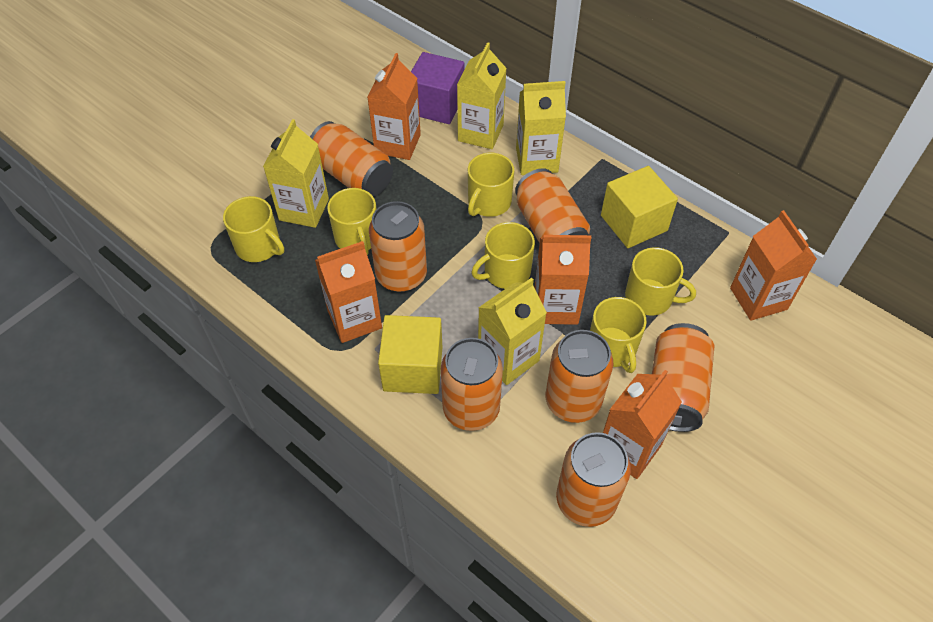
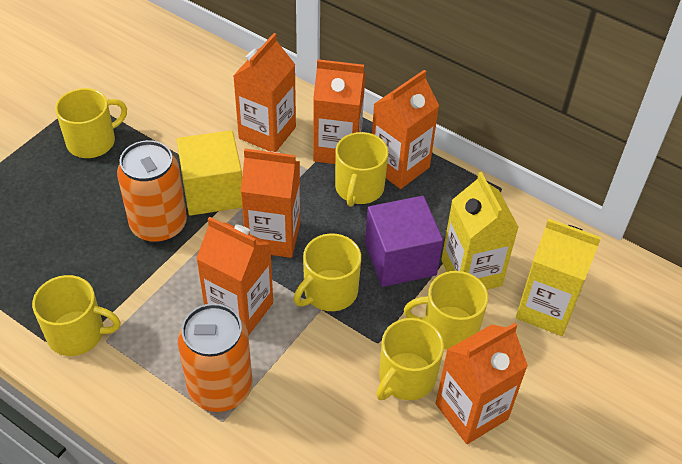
orange can: 7 -> 2
orange carton: 5 -> 6
yellow carton: 4 -> 2
yellow cube: 2 -> 1

